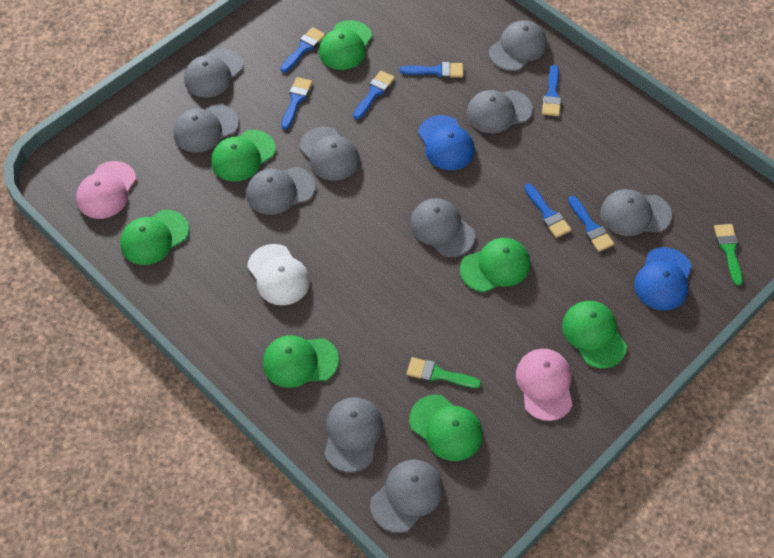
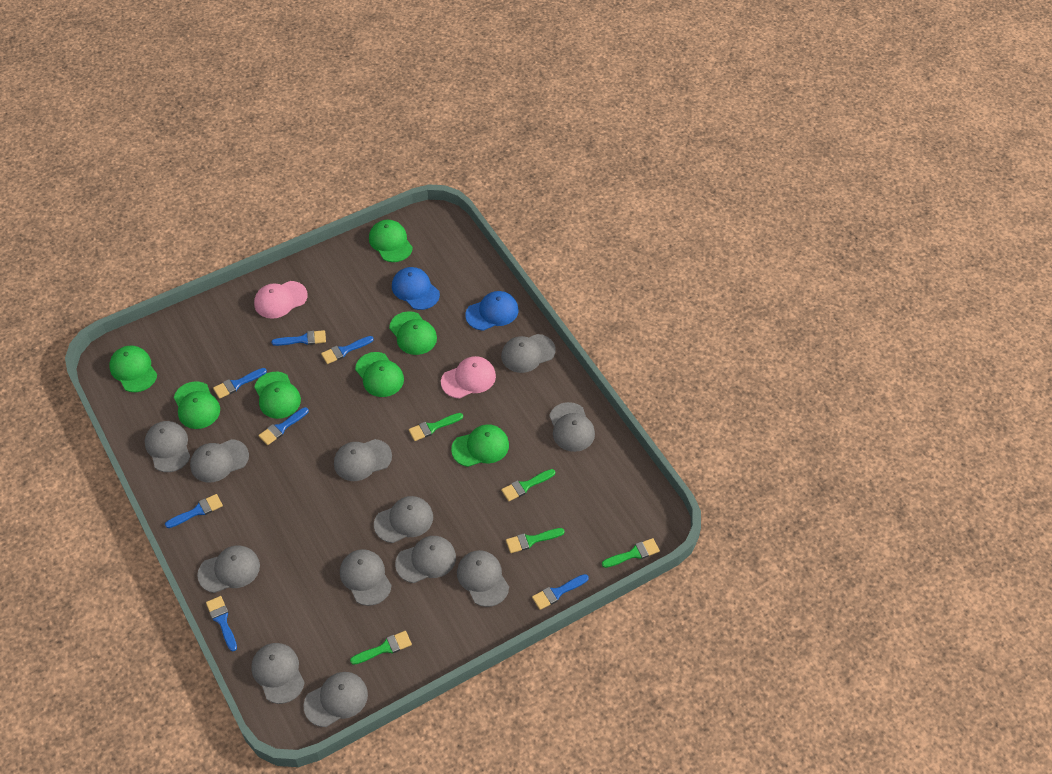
green brush: 2 -> 5
grey cap: 10 -> 12
white cap: 1 -> 0

